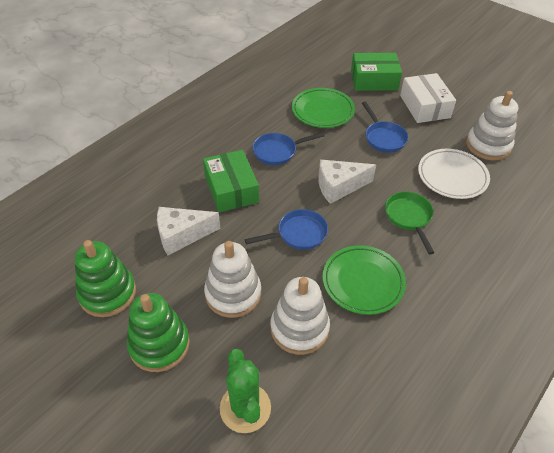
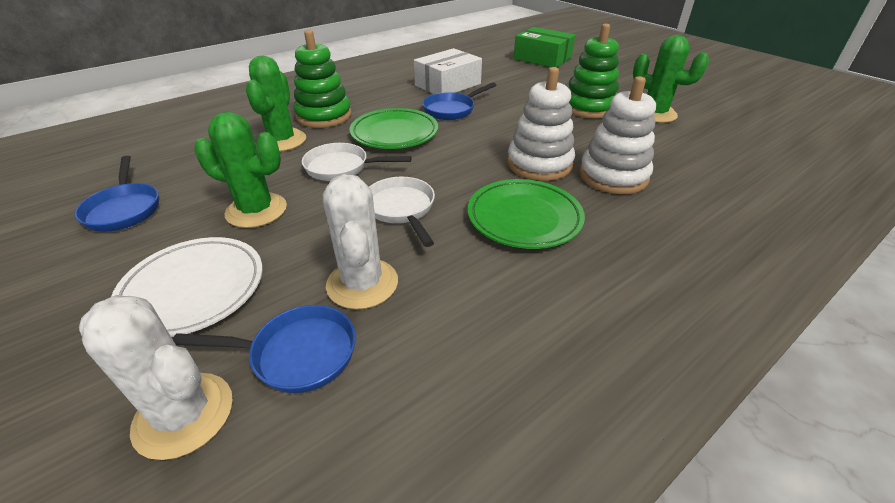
green box: 2 -> 1
green cactus: 1 -> 3
green pan: 1 -> 0
white cactus: 0 -> 2
white cheese: 2 -> 0
white pan: 0 -> 2
white stacking toy: 3 -> 2

